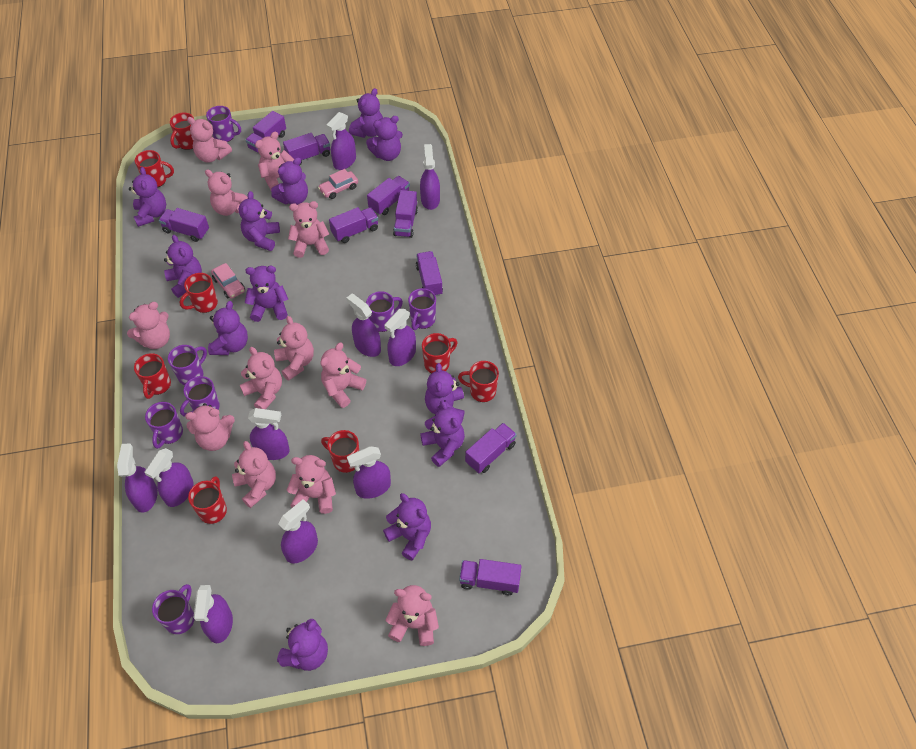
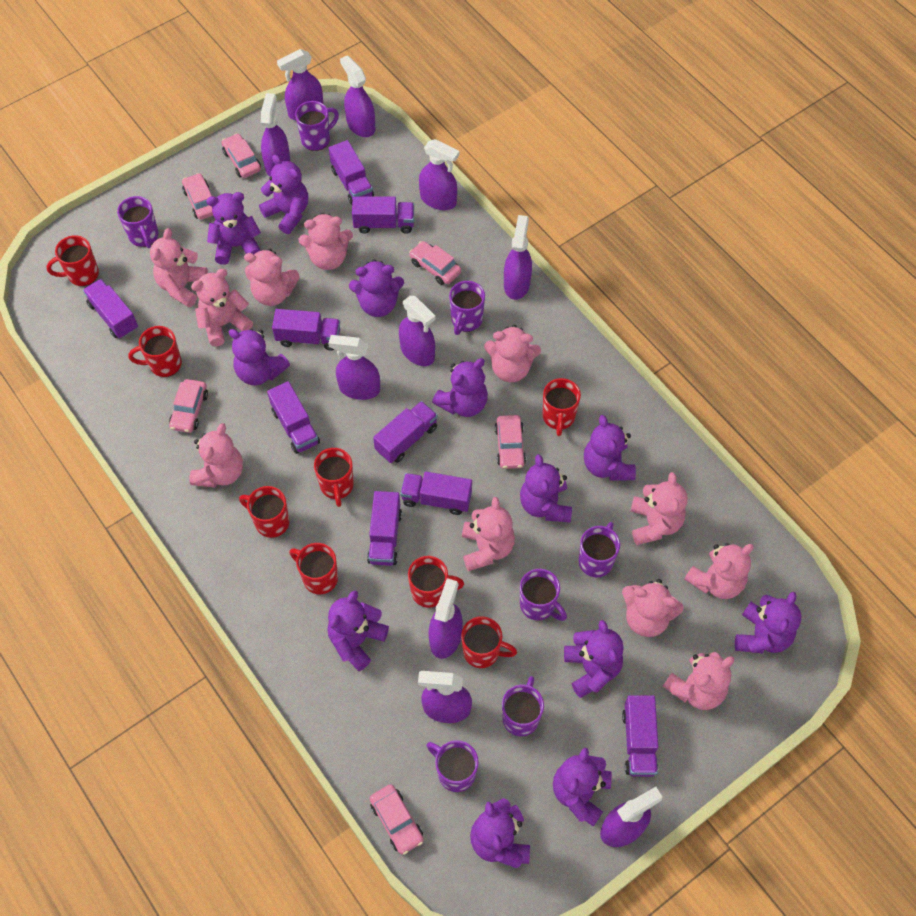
pink car: 2 -> 6
pink teddy bear: 12 -> 11

